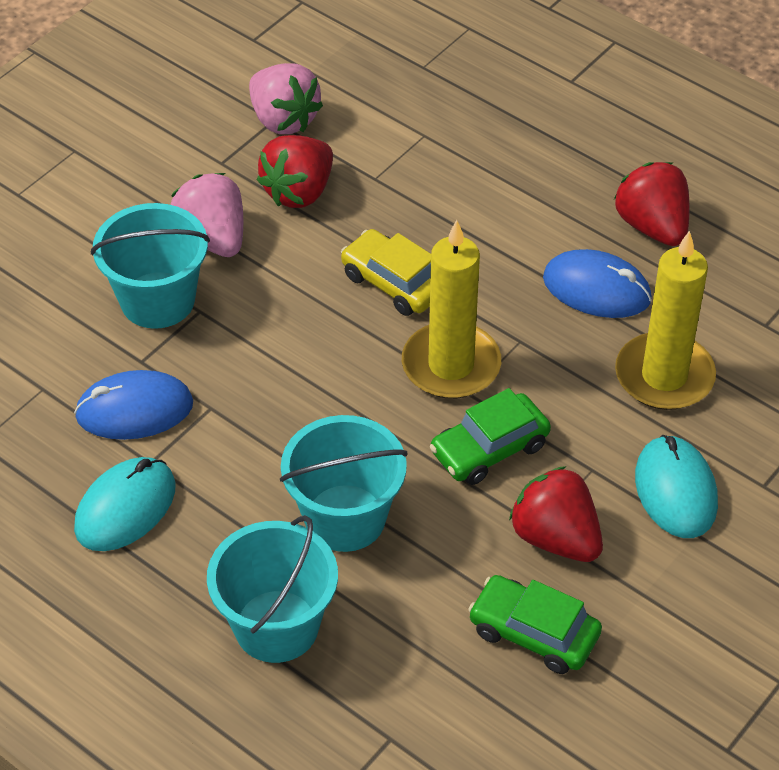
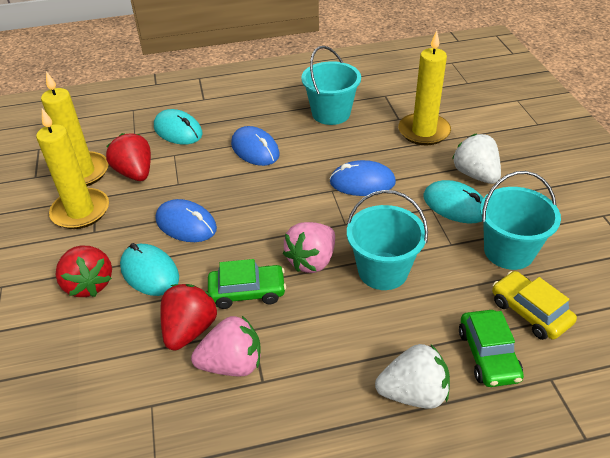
blue mouse: 2 -> 3
turquoise mouse: 2 -> 3
white strawberry: 0 -> 2
yellow candle: 2 -> 3

